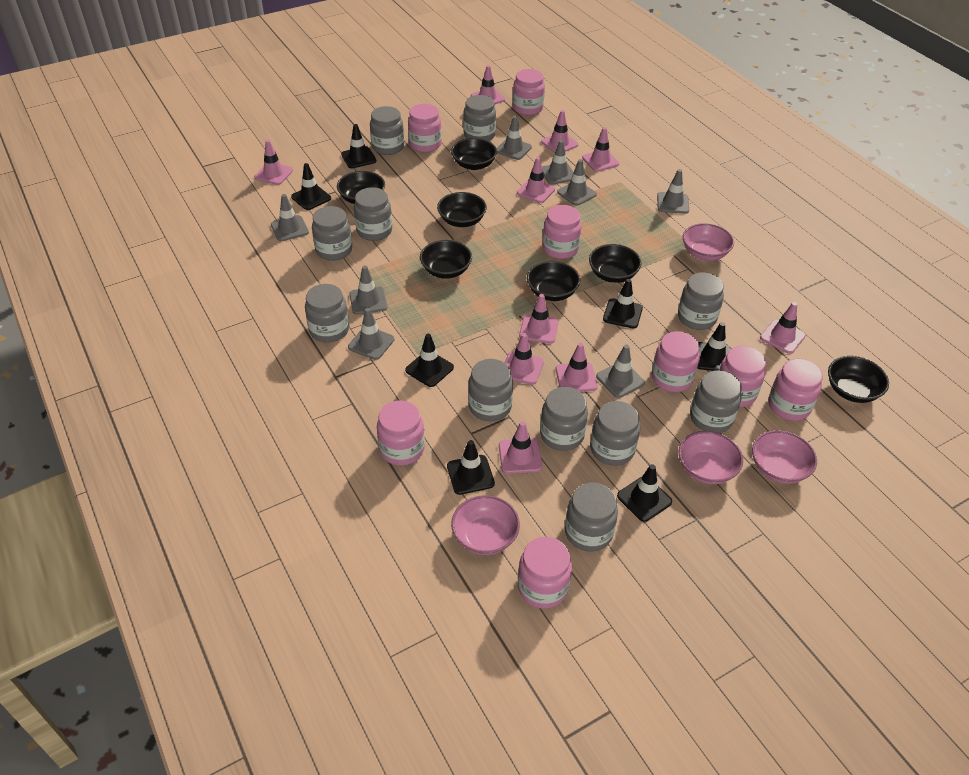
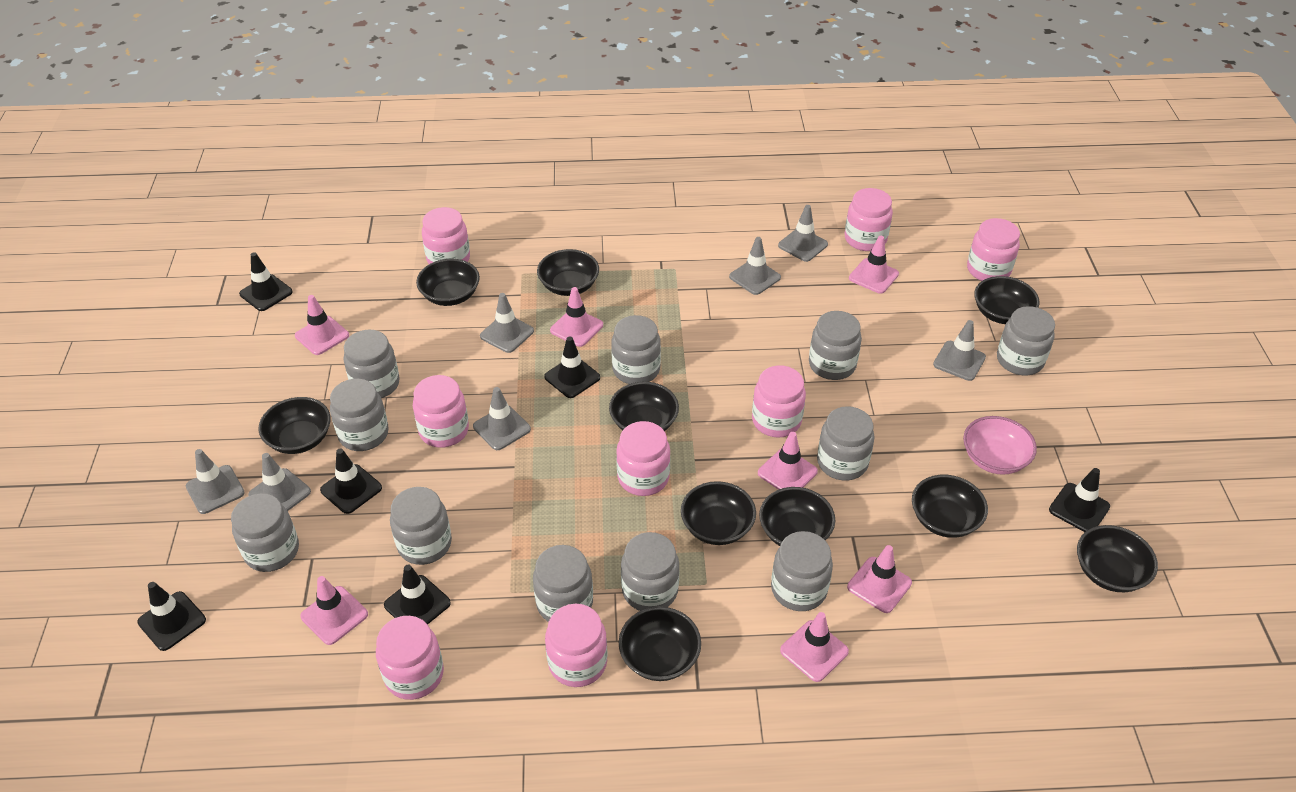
black bowl: 7 -> 10
black traffic cone: 7 -> 6
grey traffic cone: 8 -> 7
pink bowl: 4 -> 1
pink traffic cone: 10 -> 7

